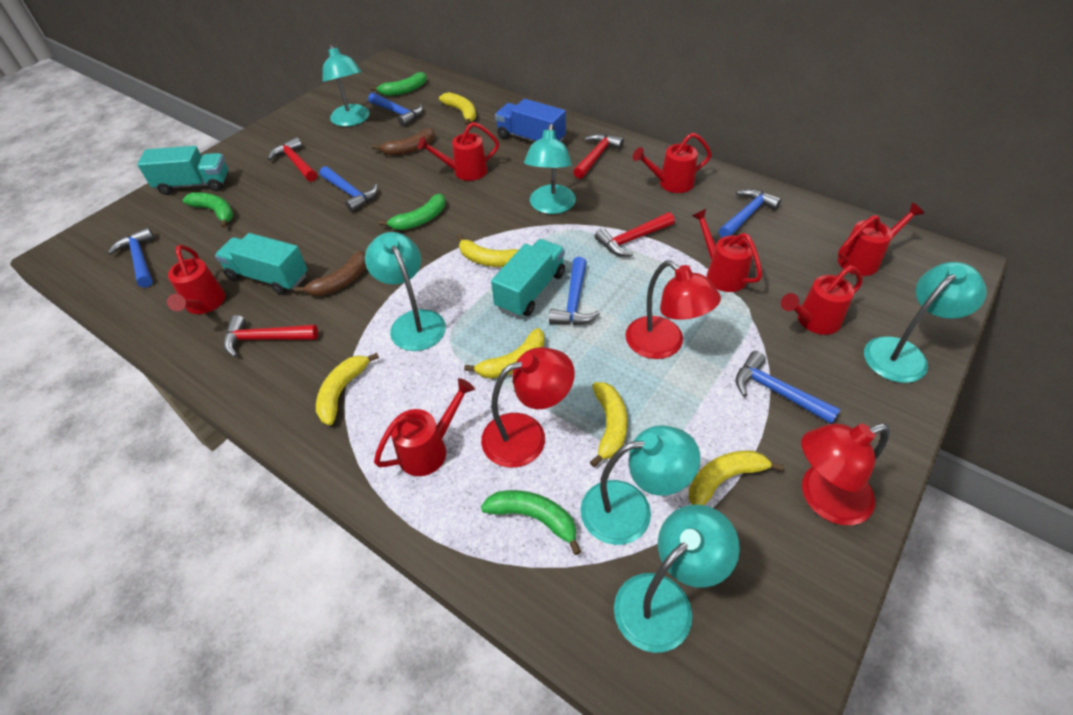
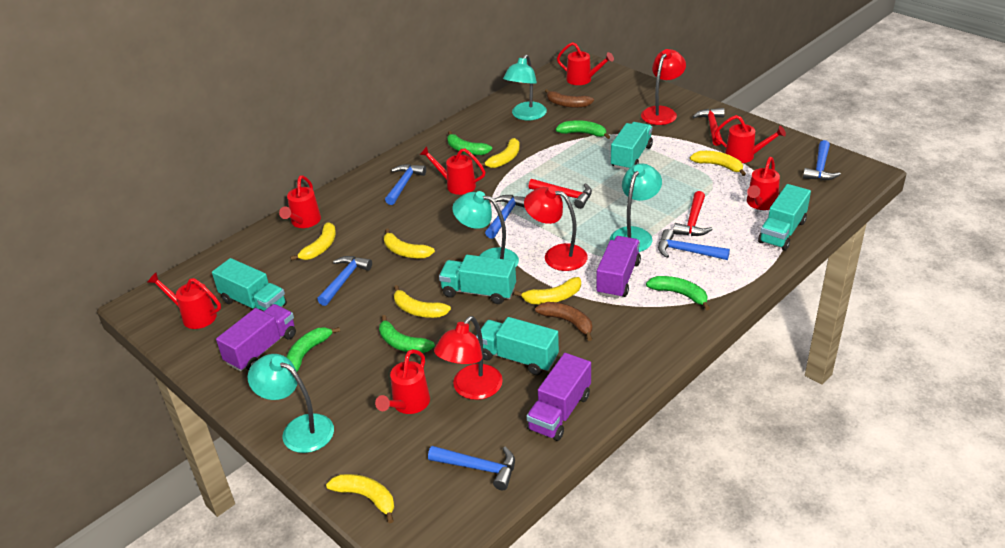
blue truck: 1 -> 0
green banana: 4 -> 5
purple truck: 0 -> 3
red hammer: 4 -> 3
turquoise lamp: 6 -> 4
turquoise truck: 3 -> 5
yellow banana: 6 -> 7

